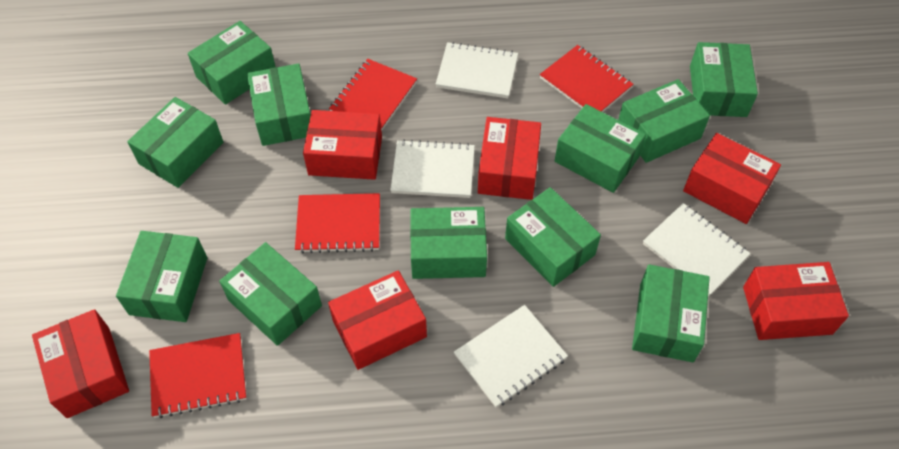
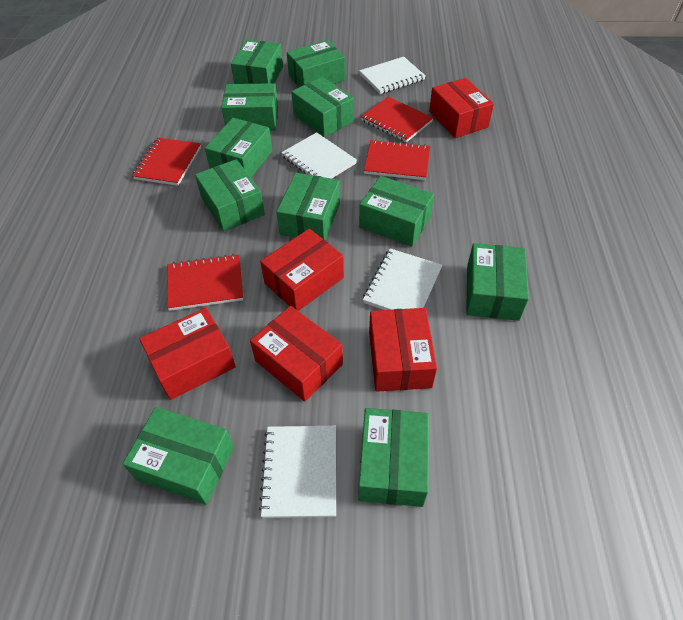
red box: 6 -> 5

